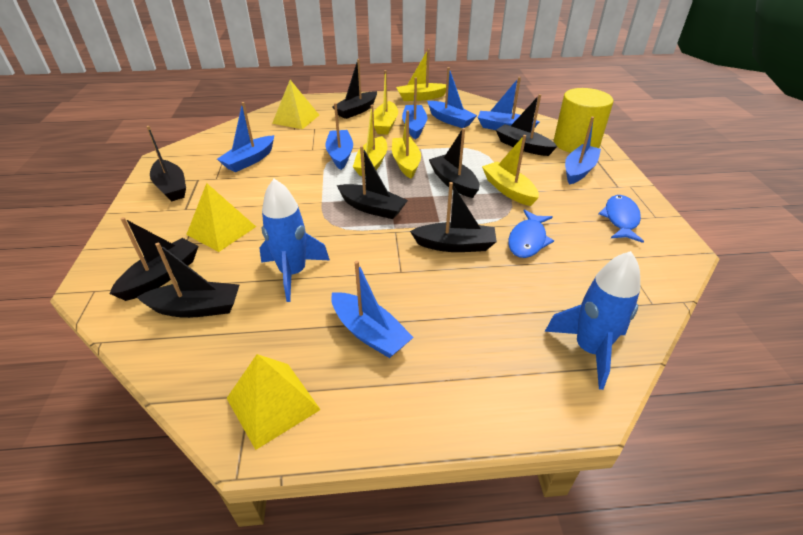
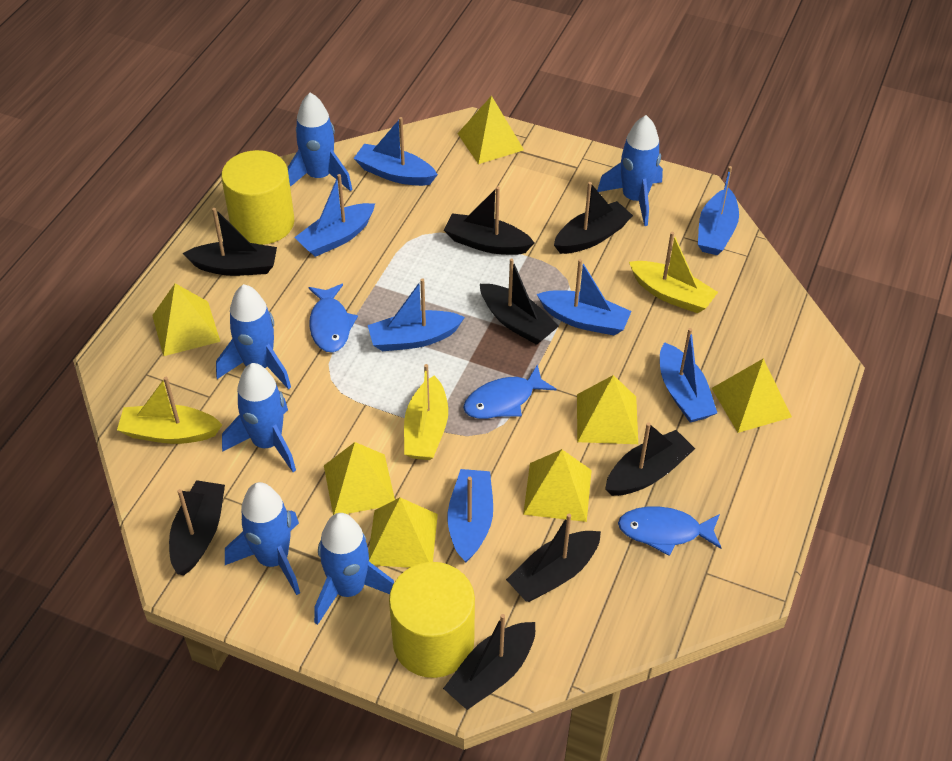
blue fish: 2 -> 3
blue rocket: 2 -> 6
yellow boat: 5 -> 3
yellow cylinder: 1 -> 2
yellow pyramid: 3 -> 7

